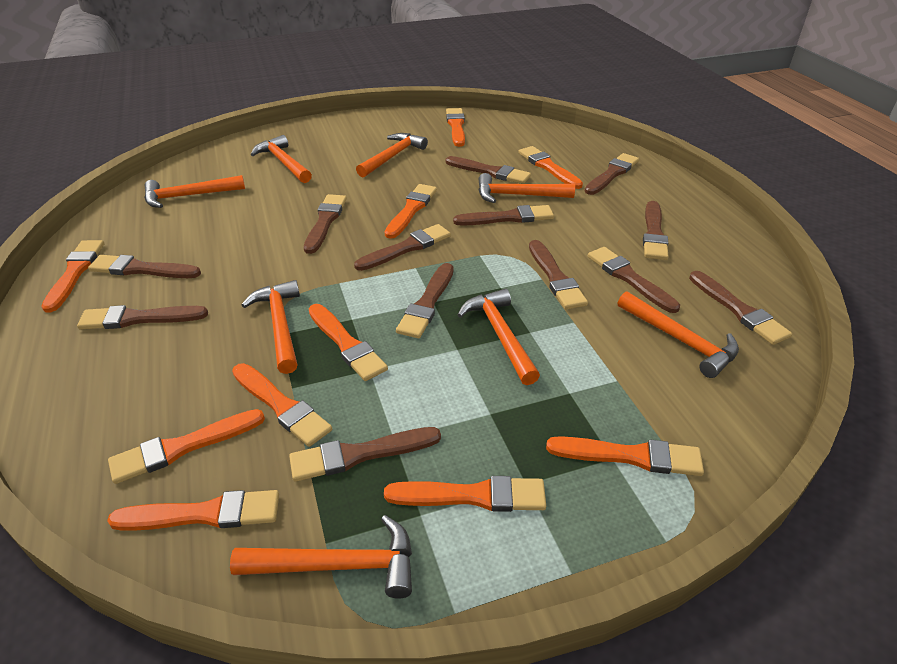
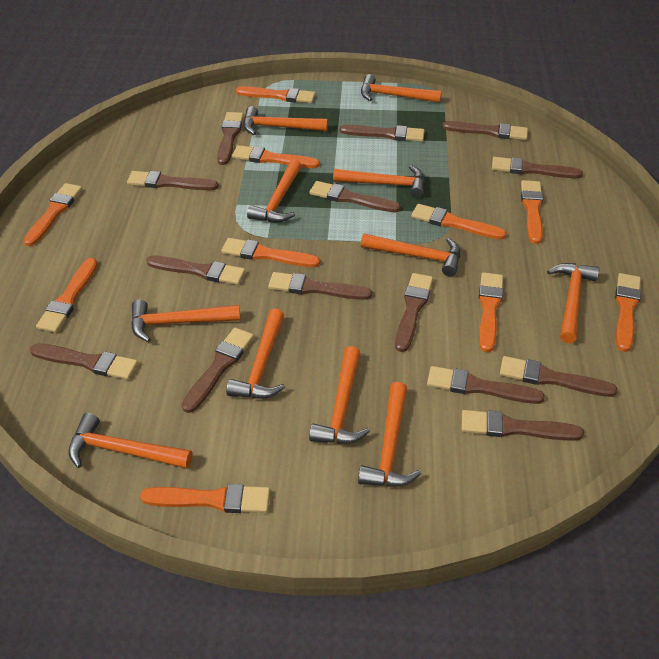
brown brush: 13 -> 14
orange hammer: 8 -> 11

